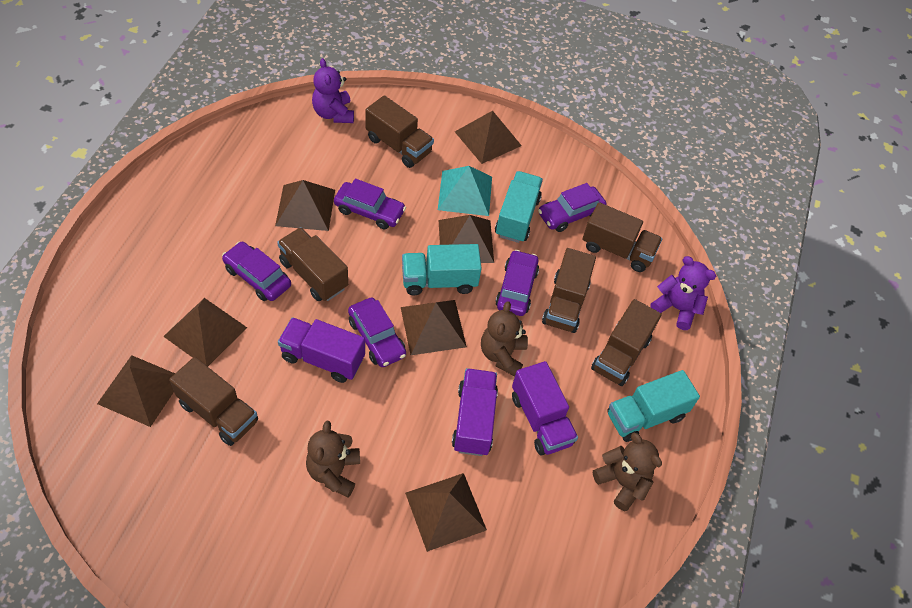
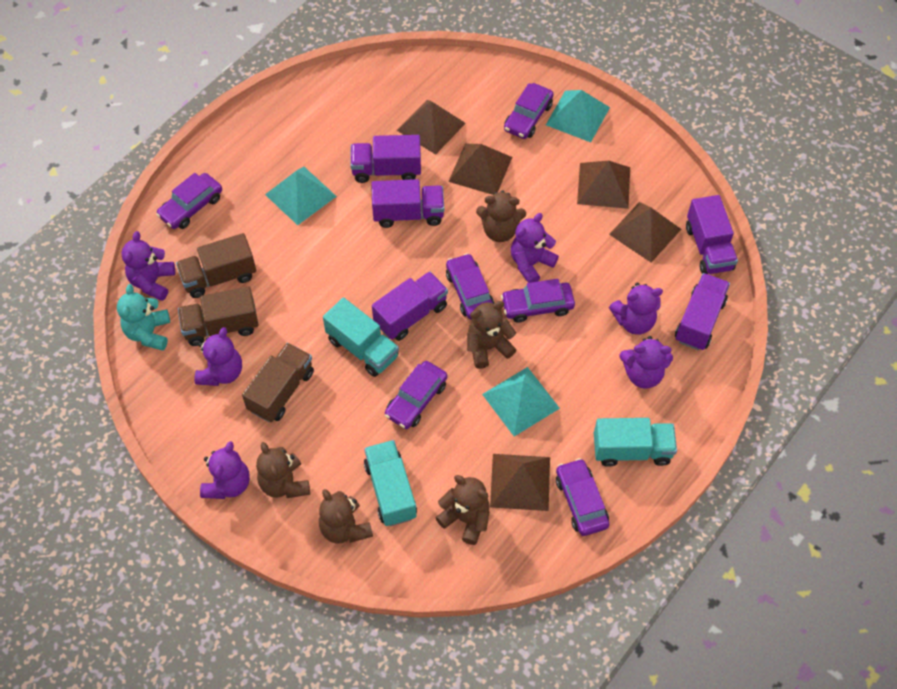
brown pyramid: 7 -> 5
brown teddy bear: 3 -> 5
brown truck: 6 -> 3
purple car: 5 -> 6
purple teddy bear: 2 -> 6
purple truck: 3 -> 5
turquoise pyramid: 1 -> 3
turquoise teddy bear: 0 -> 1

